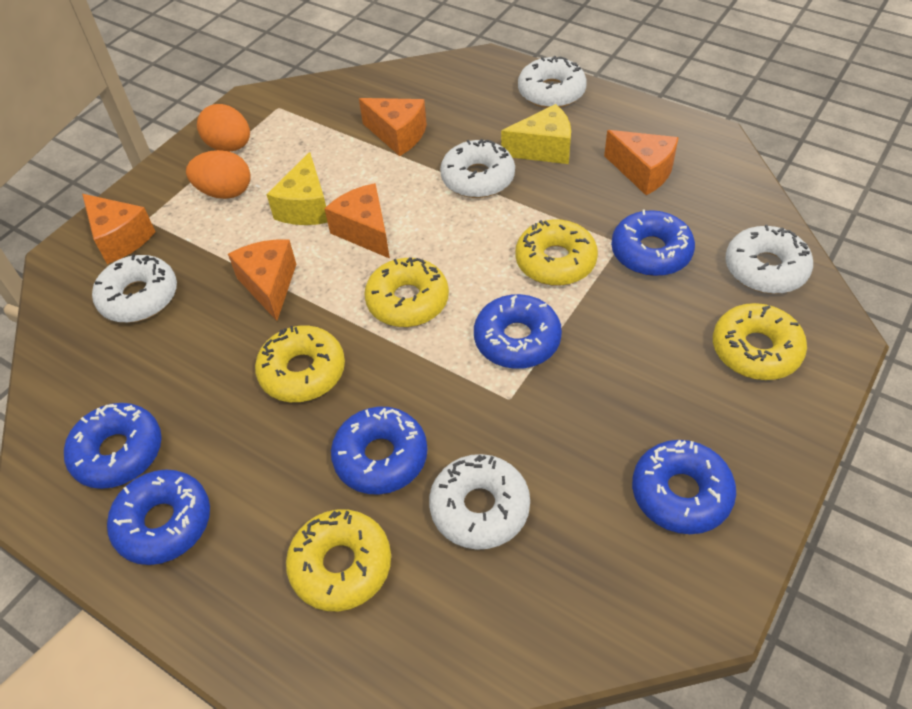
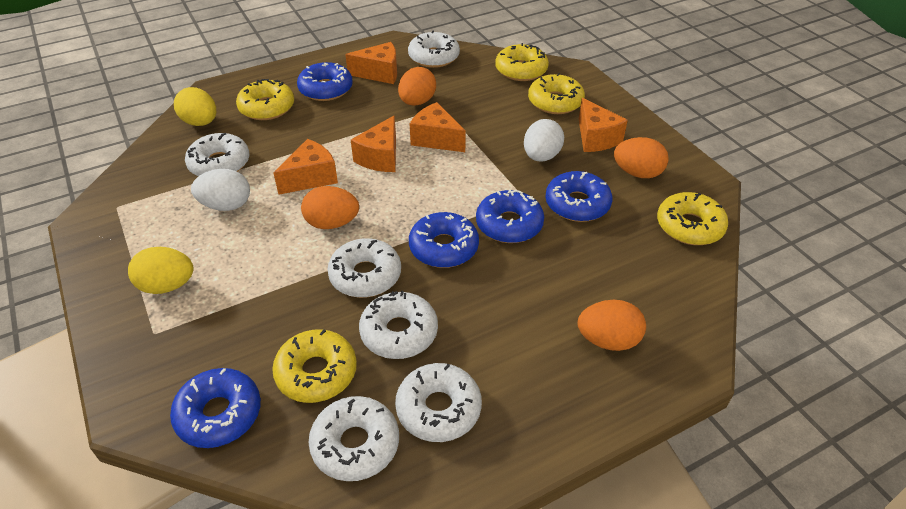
blue donut: 6 -> 5
orange egg: 2 -> 4
white donut: 5 -> 6
white egg: 0 -> 2
yellow cheese: 2 -> 0
yellow egg: 0 -> 2

